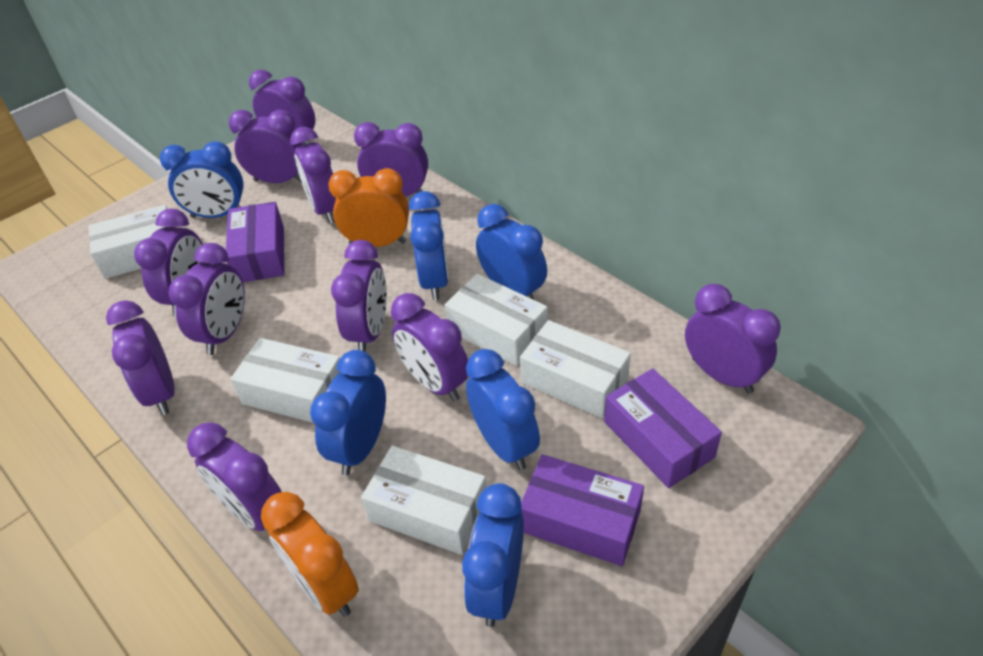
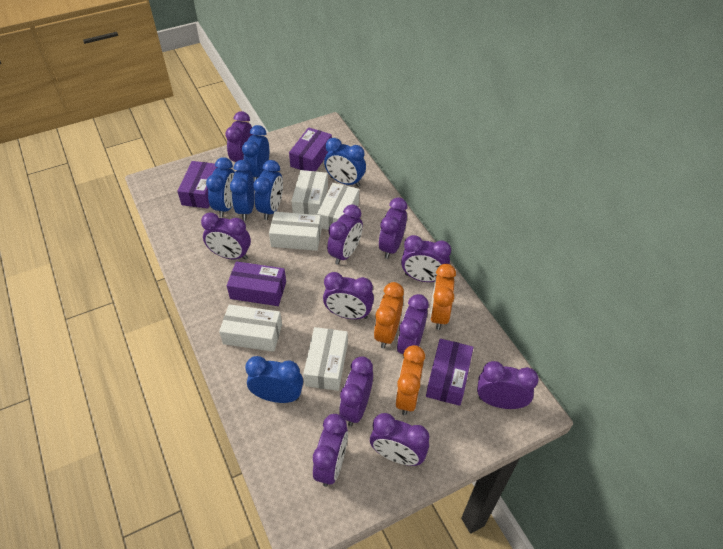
orange clock: 2 -> 3
purple box: 3 -> 4

